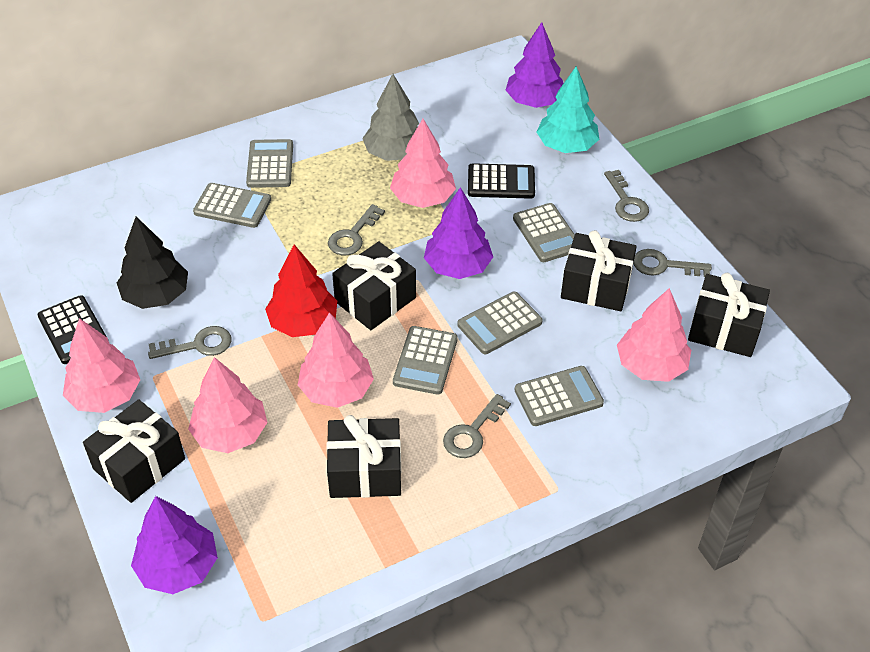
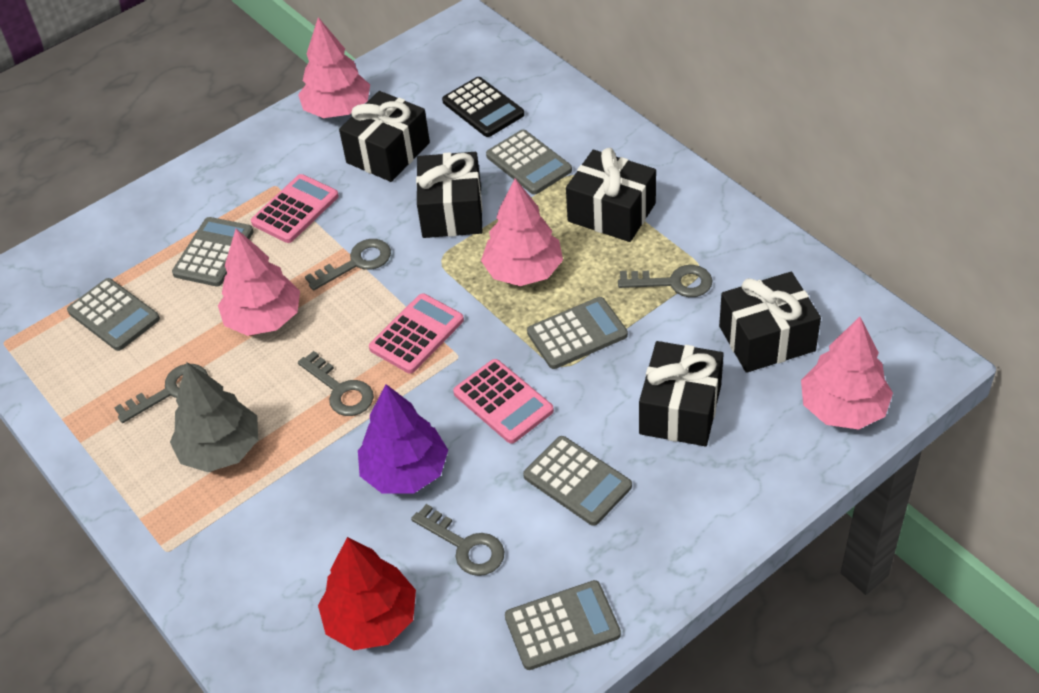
black calculator: 2 -> 1
black tree: 1 -> 0
pink calculator: 0 -> 3
pink tree: 5 -> 4
purple tree: 3 -> 1
turquoise tree: 1 -> 0

